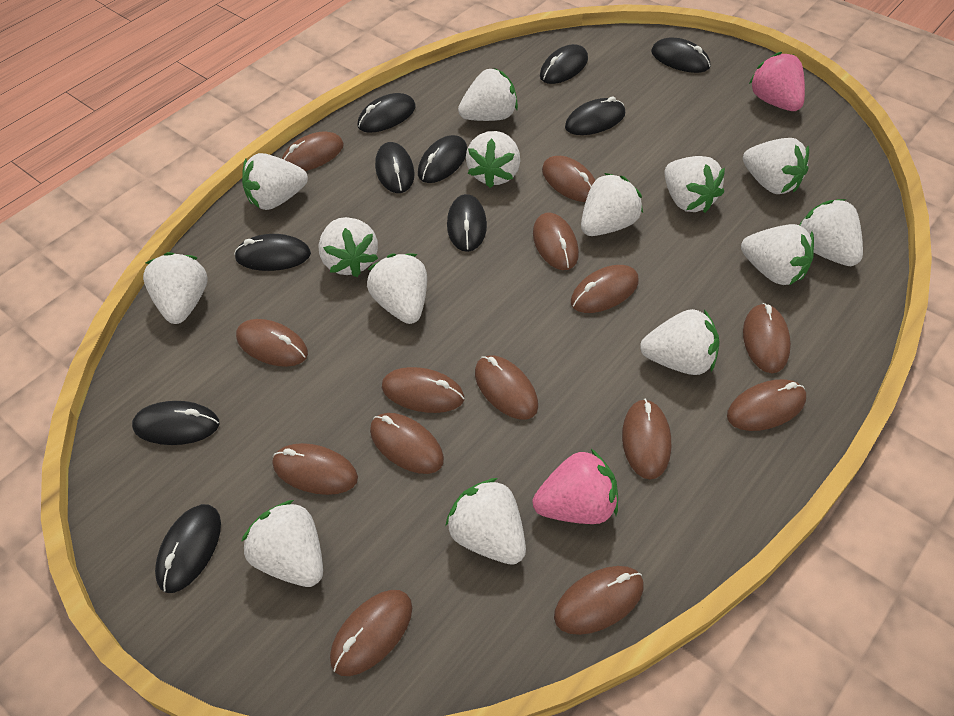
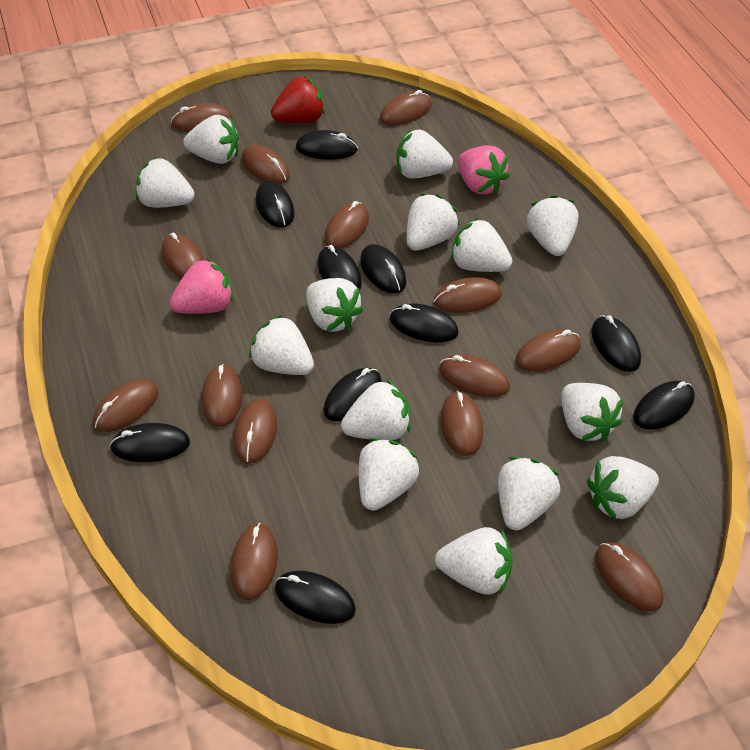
red strawberry: 0 -> 1

